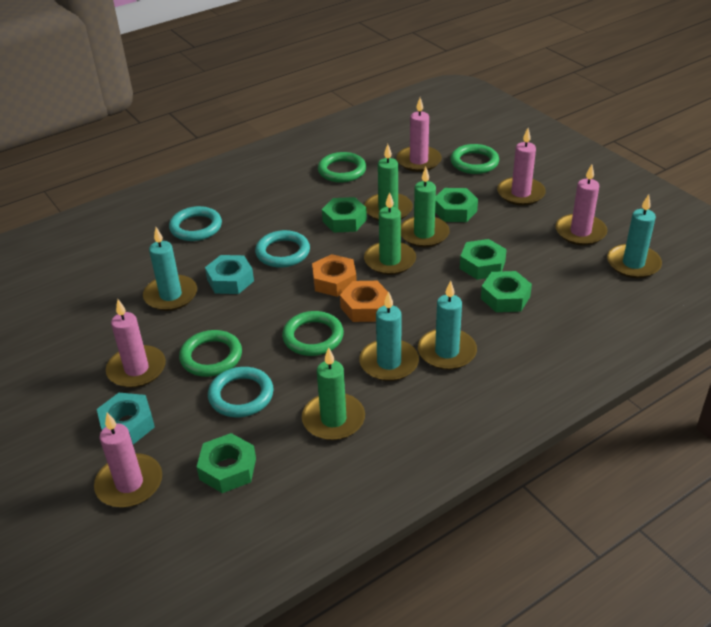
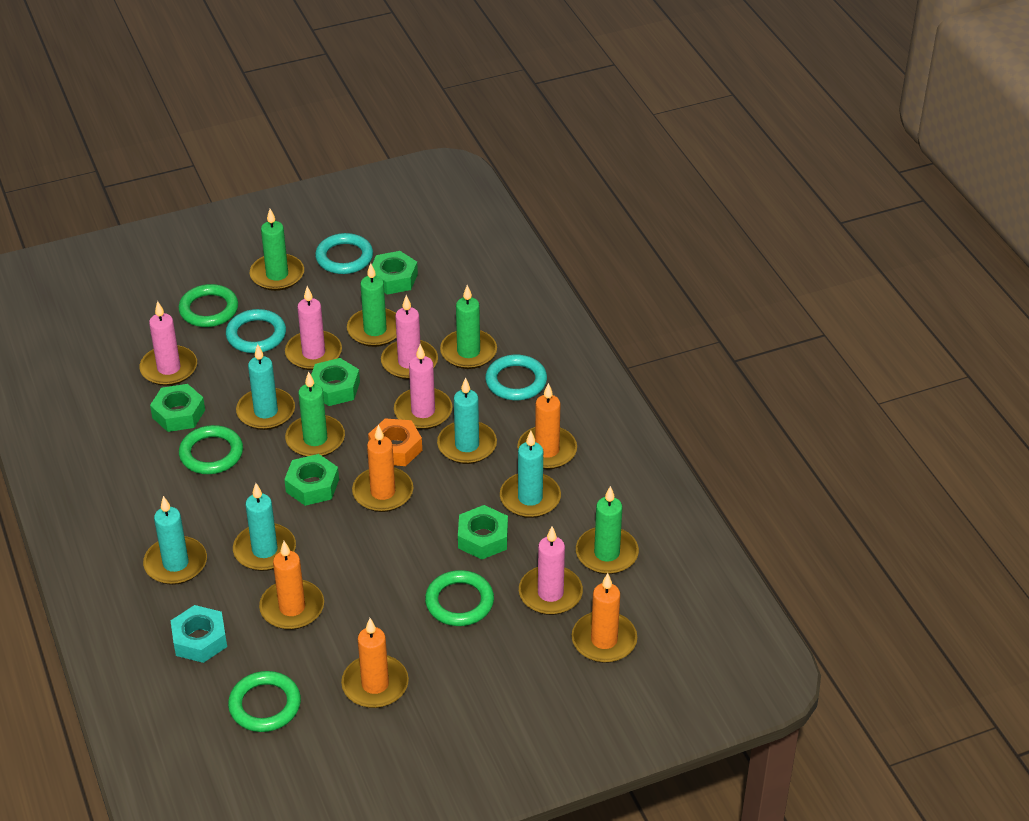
green candle: 4 -> 5
orange candle: 0 -> 5
orange nut: 2 -> 1
turquoise candle: 4 -> 5
turquoise nut: 2 -> 1

